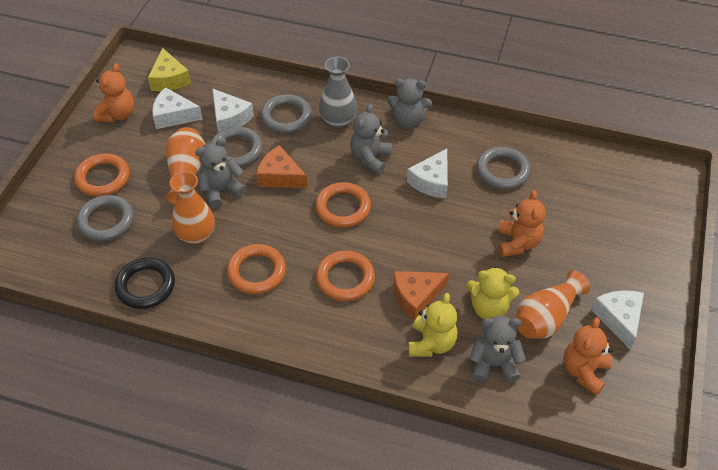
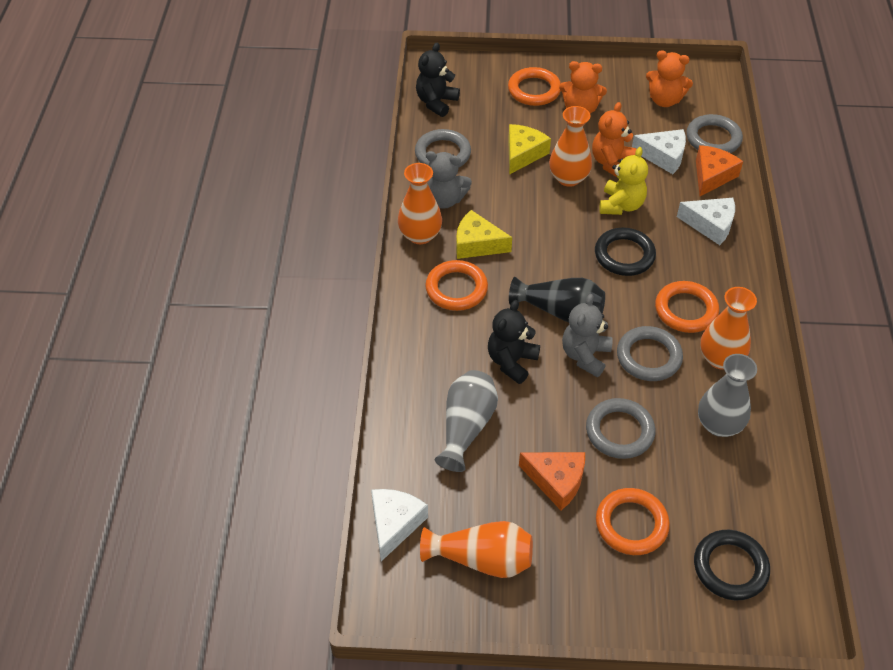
black ring: 1 -> 2
black teddy bear: 0 -> 2
black vase: 0 -> 1
grey teddy bear: 4 -> 2
grey vase: 1 -> 2
orange vase: 3 -> 4
white cheese: 4 -> 3
yellow cheese: 1 -> 2
yellow teddy bear: 2 -> 1

